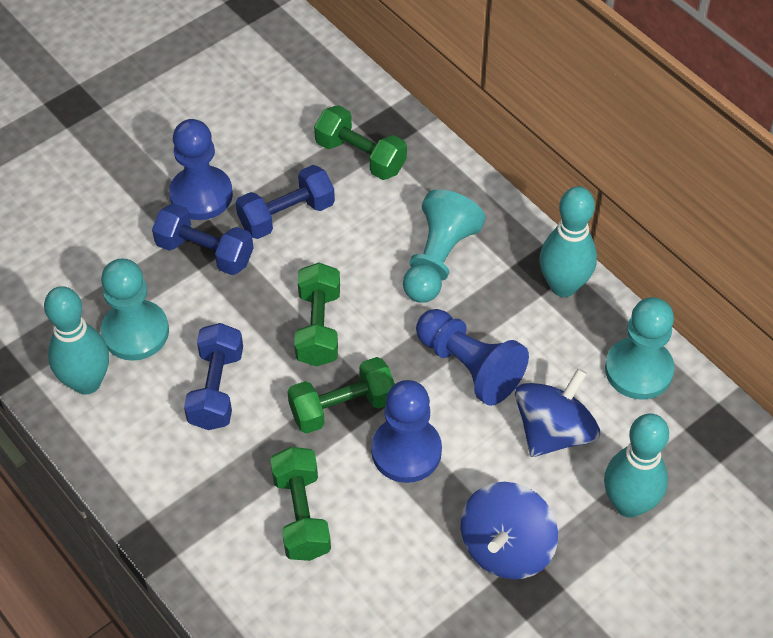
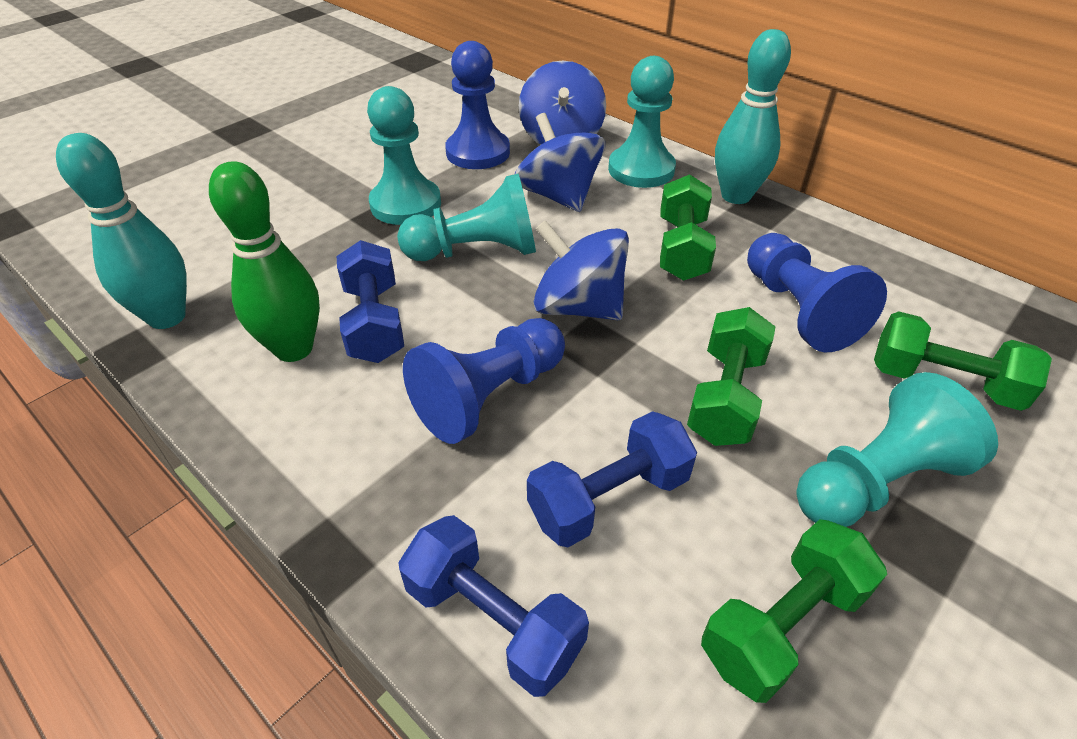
blue spinning top: 2 -> 3
green bowling pin: 0 -> 1
turquoise bowling pin: 3 -> 2
turquoise pawn: 3 -> 4

